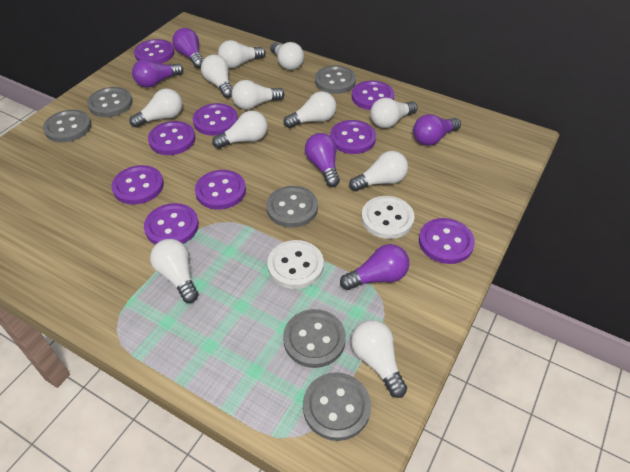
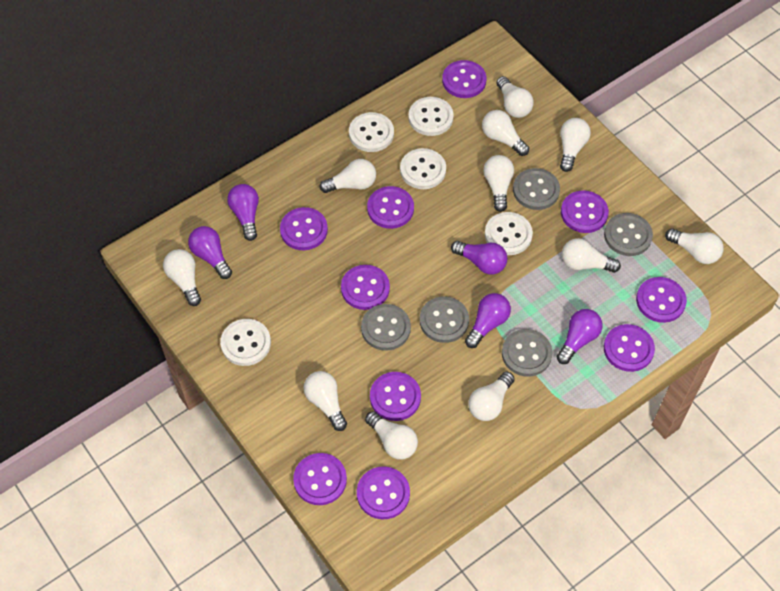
grey button: 6 -> 5
purple button: 9 -> 10
white button: 2 -> 5

